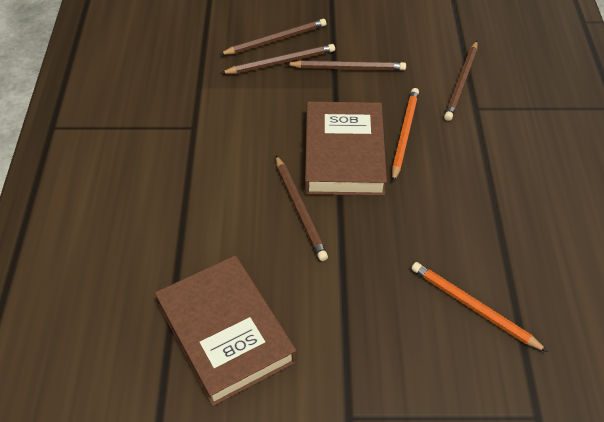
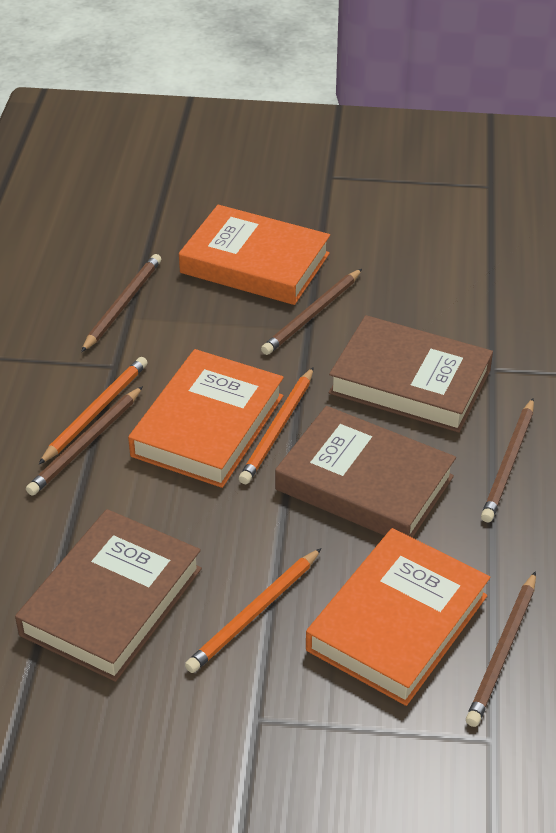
brown book: 2 -> 3
orange book: 0 -> 3
orange pencil: 2 -> 3

